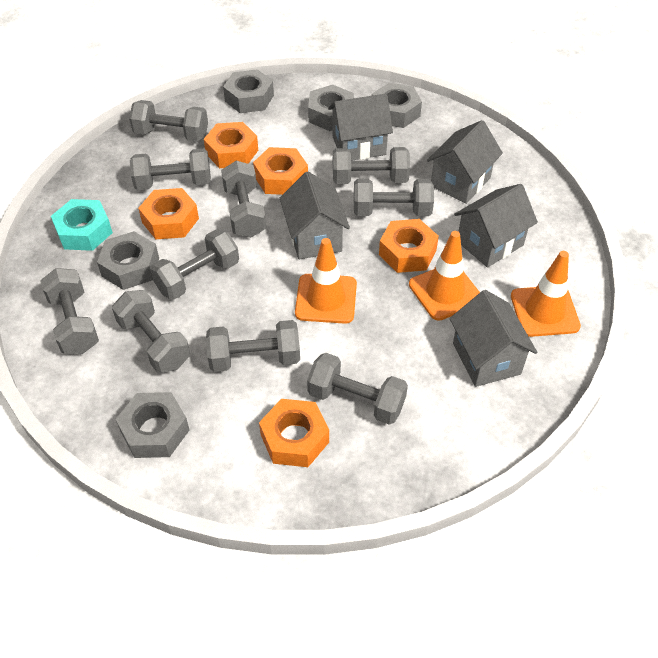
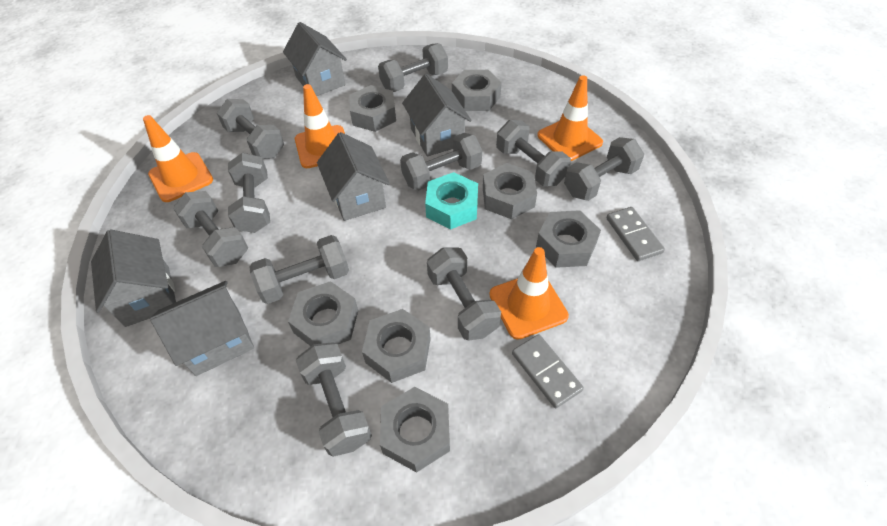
grey domino: 0 -> 2
grey nut: 5 -> 7
orange nut: 5 -> 0
orange traffic cone: 3 -> 4

